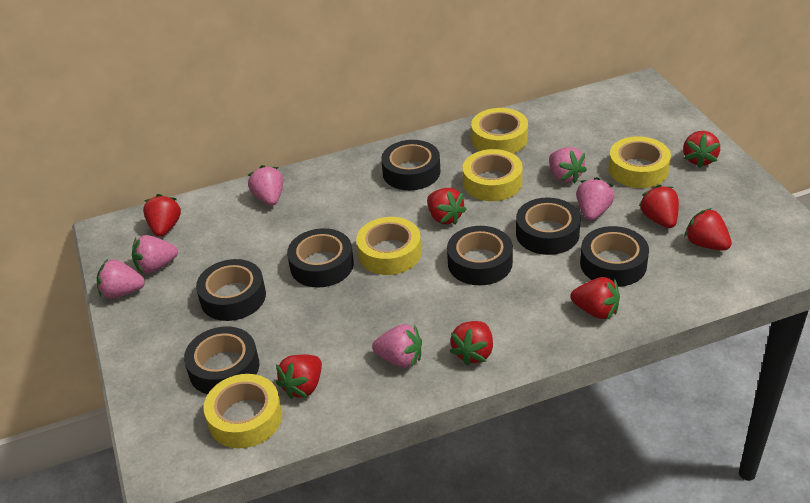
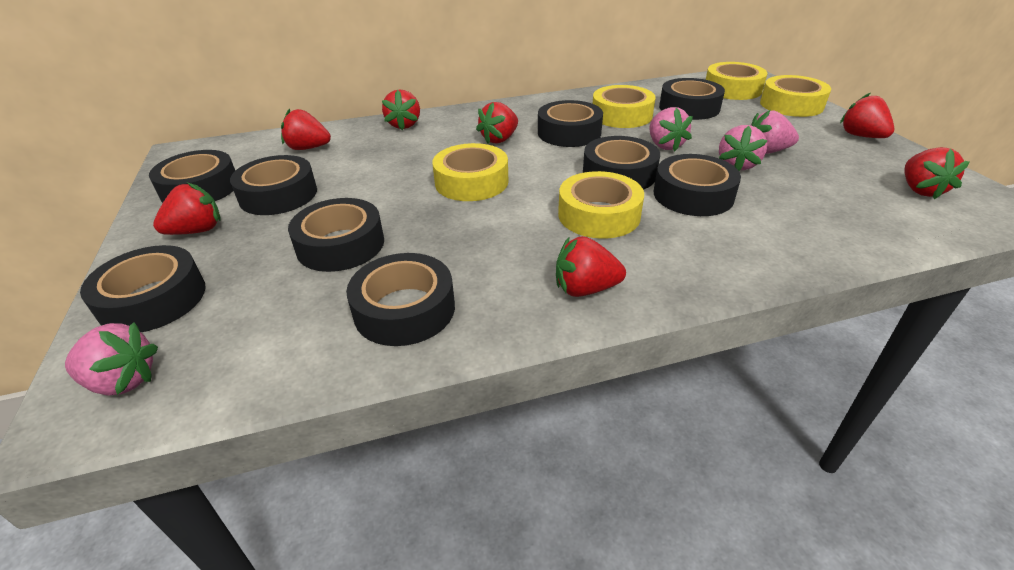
black tape: 7 -> 9
pink strawberry: 6 -> 4
red strawberry: 8 -> 7

